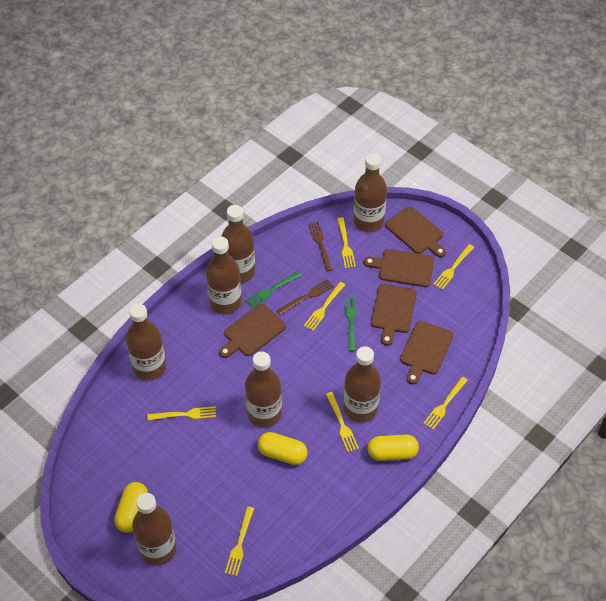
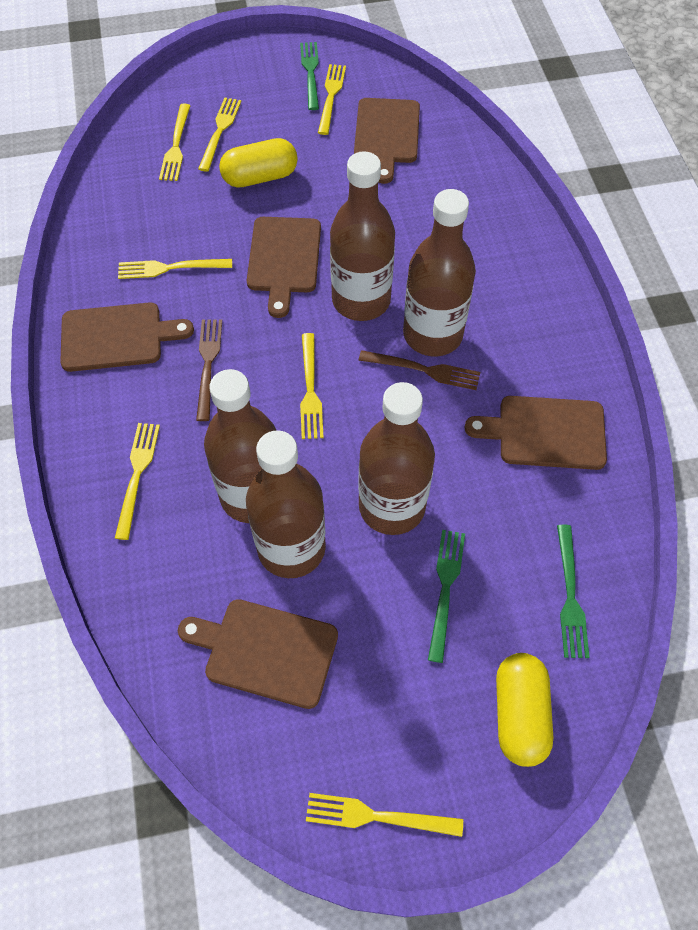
brown bottle: 7 -> 5
green fork: 2 -> 3
yellow capsule: 3 -> 2

